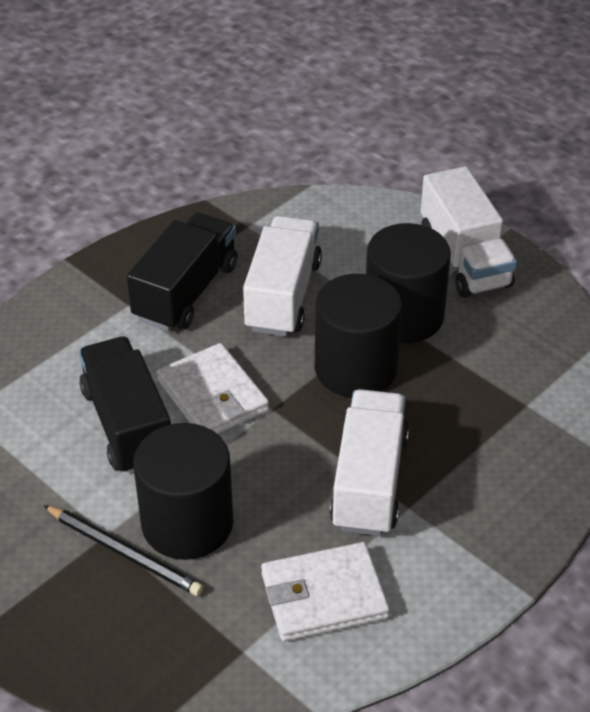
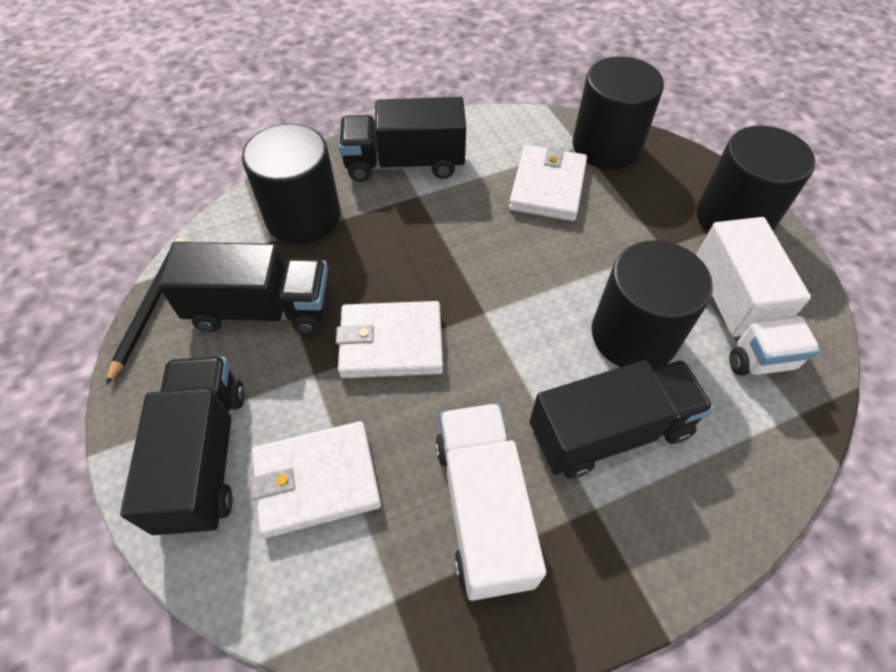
black cylinder: 3 -> 4
black truck: 2 -> 4
white truck: 3 -> 2
white wallet: 2 -> 3

